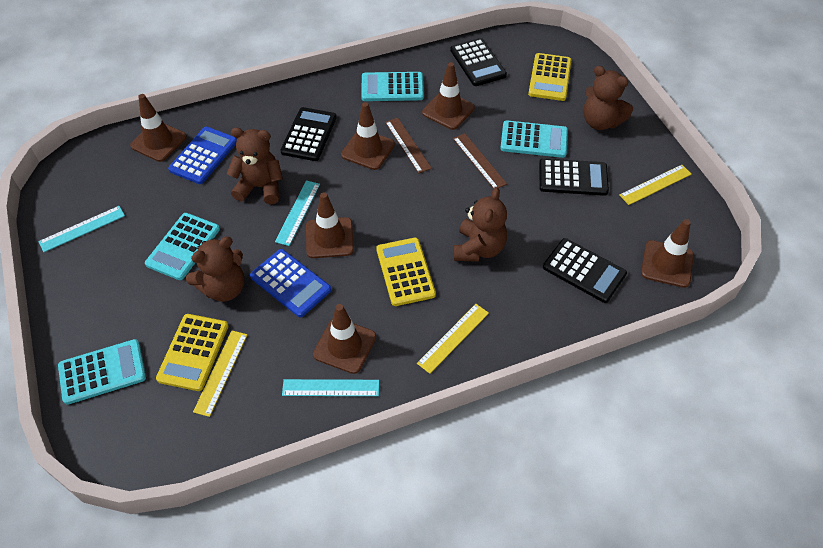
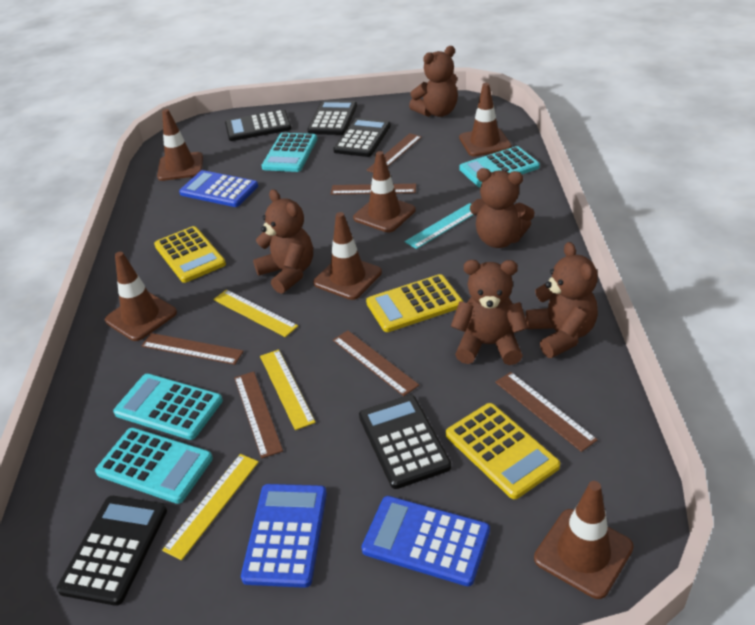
black calculator: 4 -> 5
blue calculator: 2 -> 3
brown ruler: 2 -> 6
brown teddy bear: 4 -> 5
turquoise ruler: 3 -> 1

